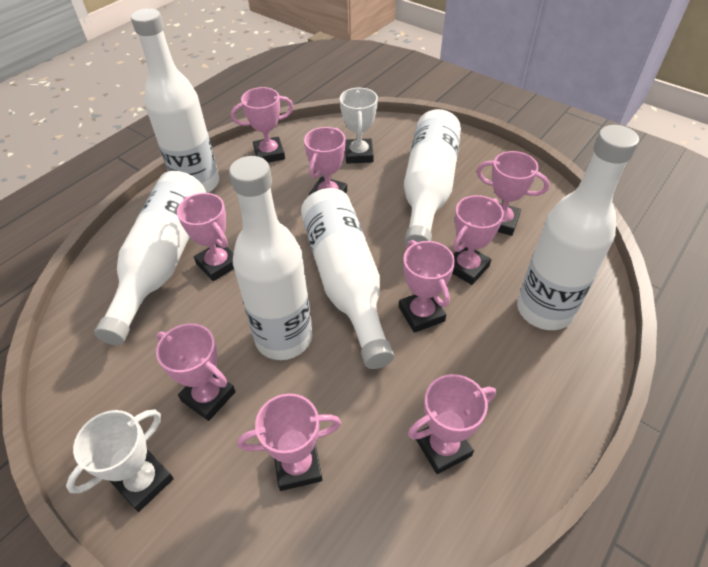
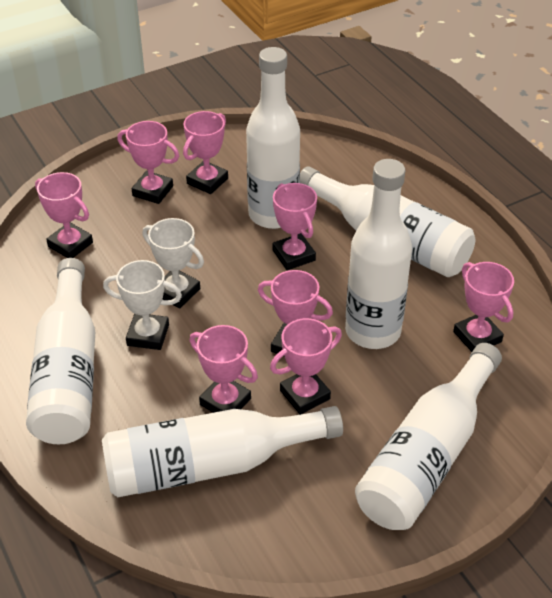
pink trophy: 9 -> 8

